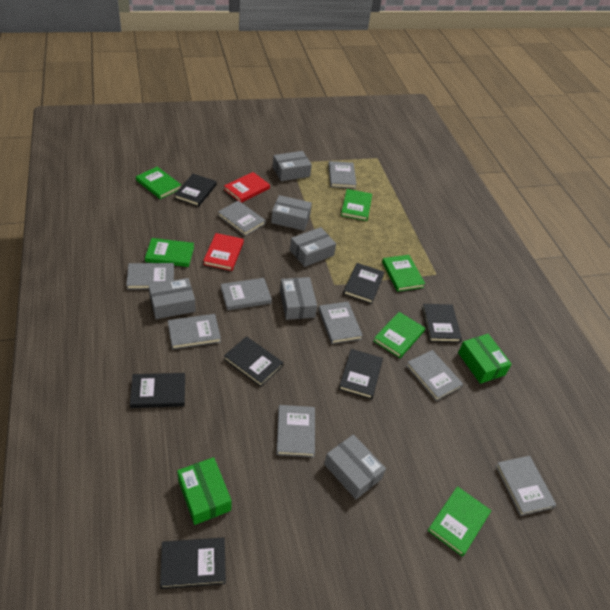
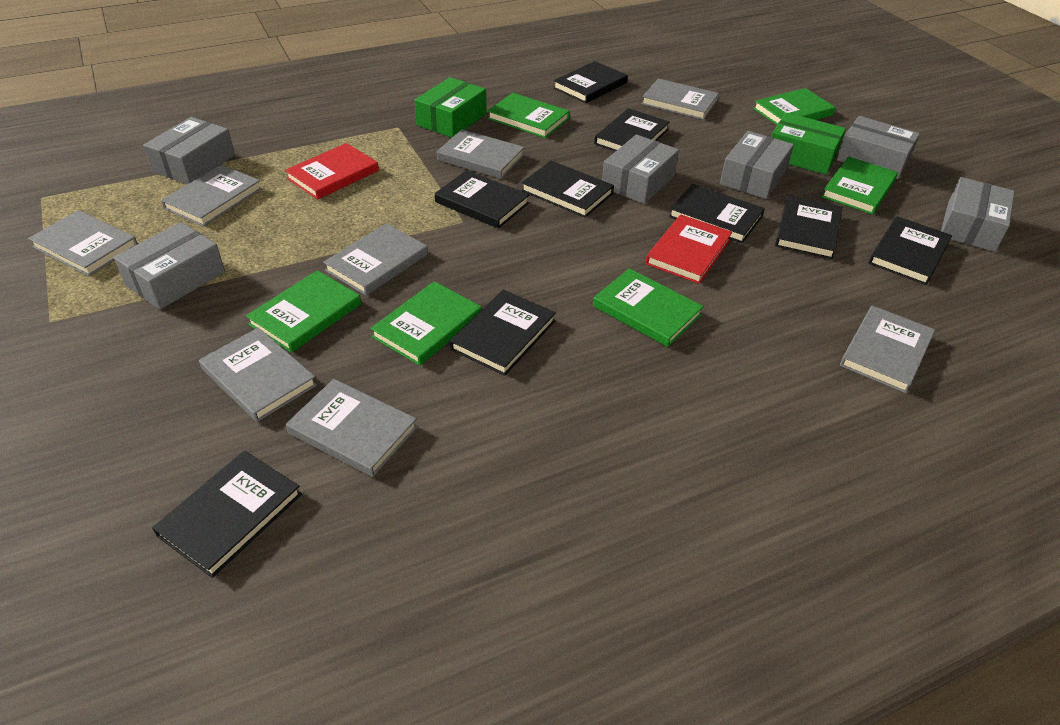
black book: 7 -> 9
grey book: 9 -> 8

